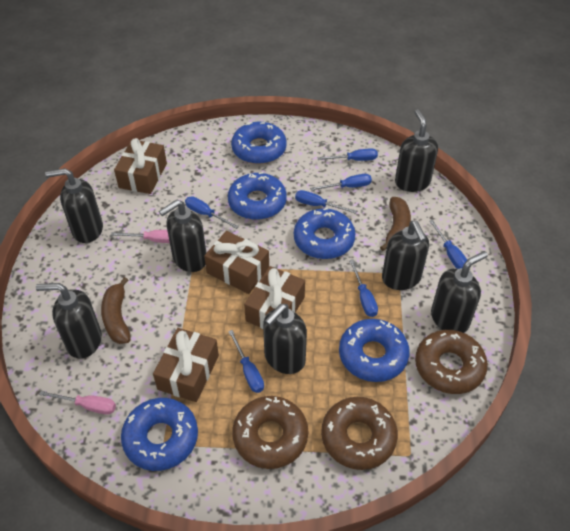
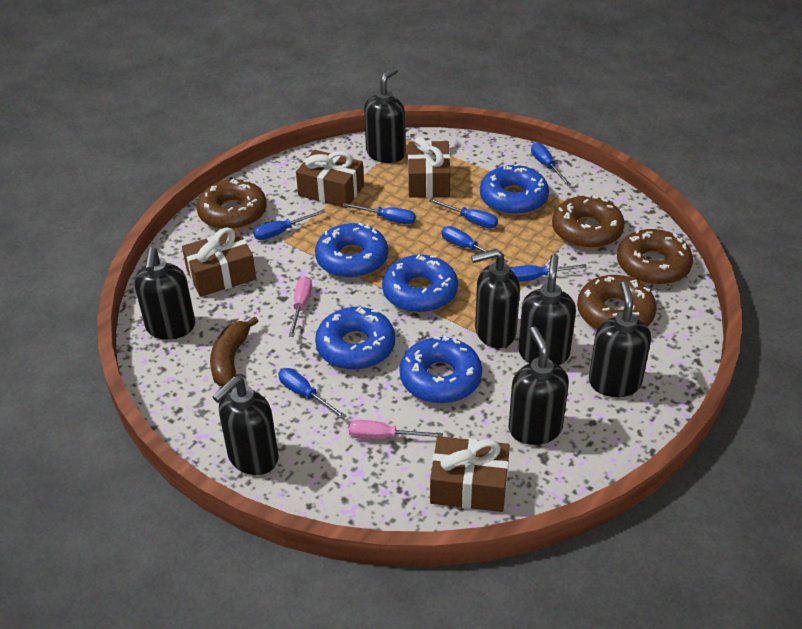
brown banana: 2 -> 1
brown donut: 3 -> 4

